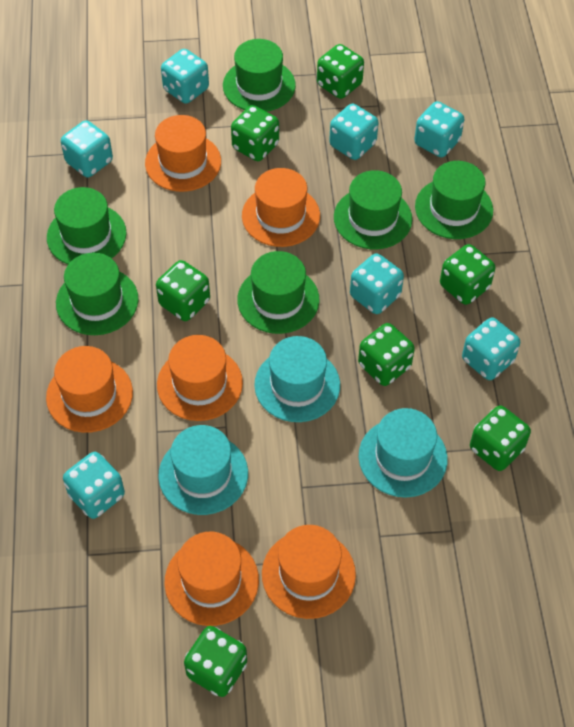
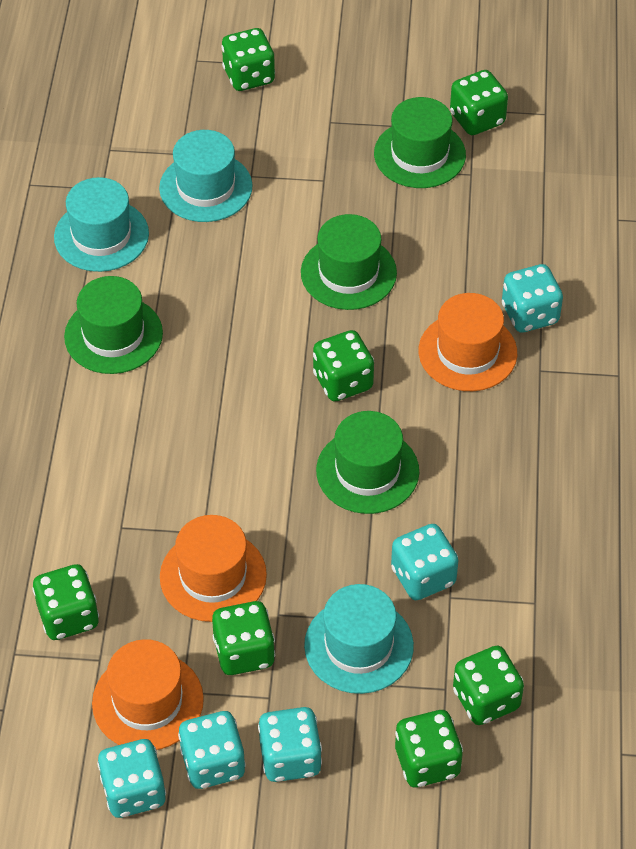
green hat: 6 -> 4
orange hat: 6 -> 3
turquoise dice: 7 -> 5

